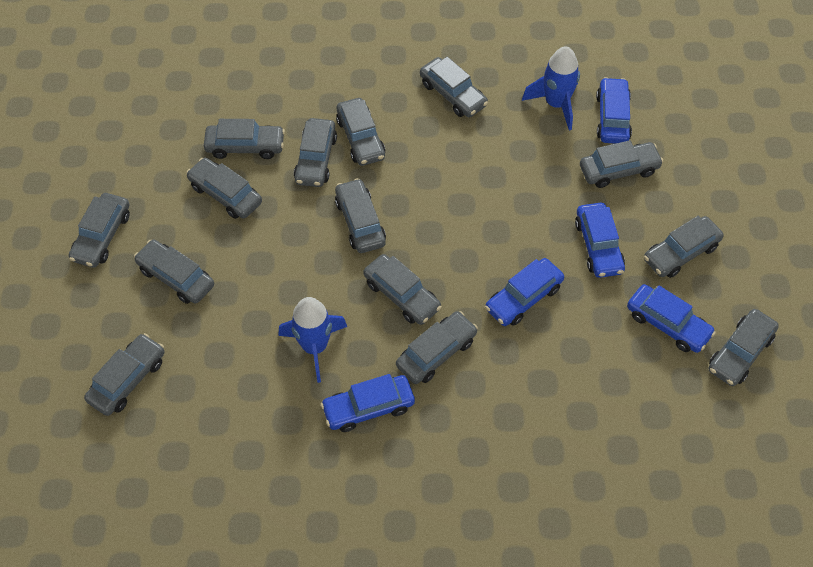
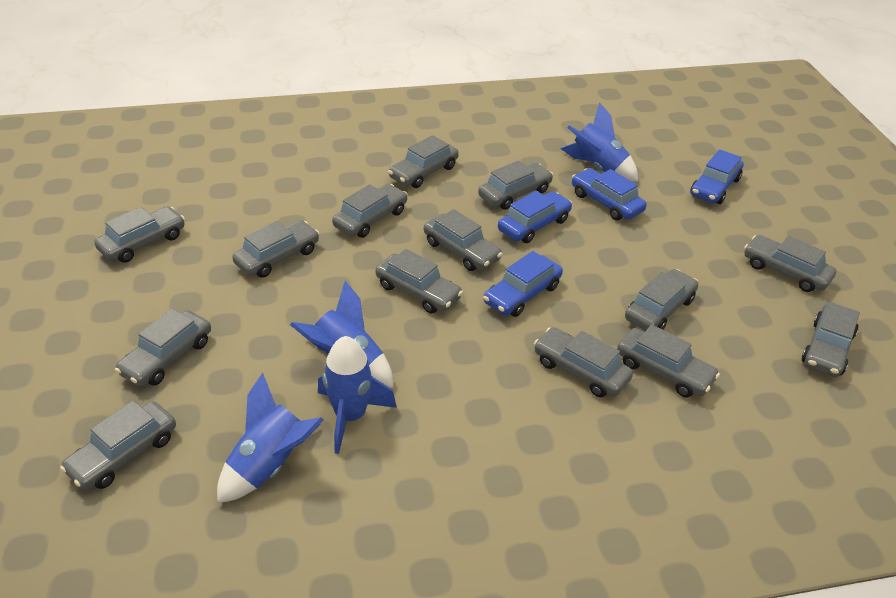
blue car: 5 -> 4
blue rocket: 2 -> 4

